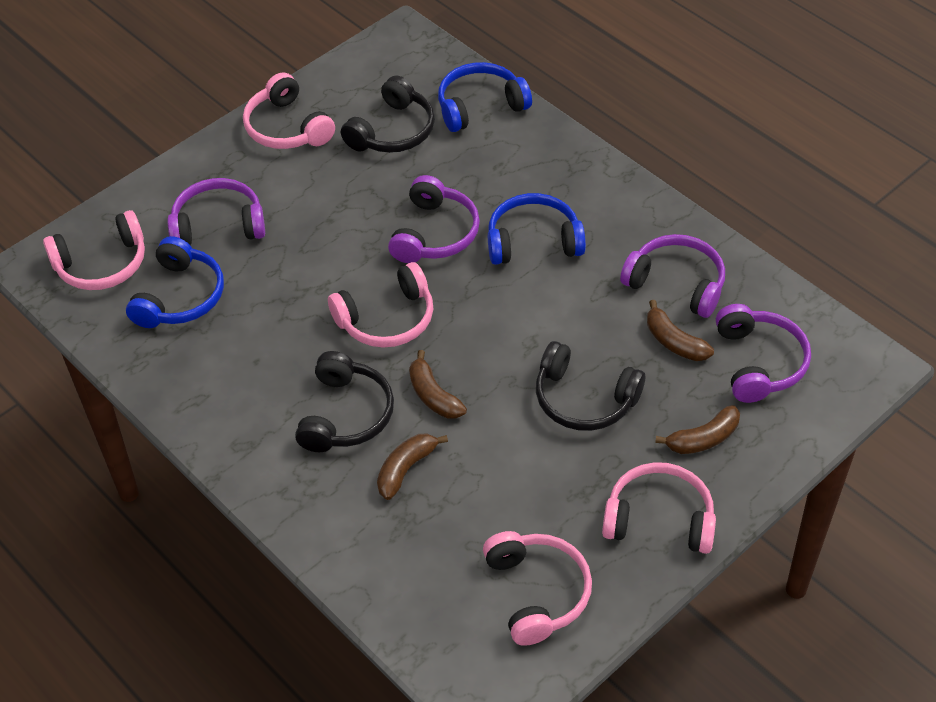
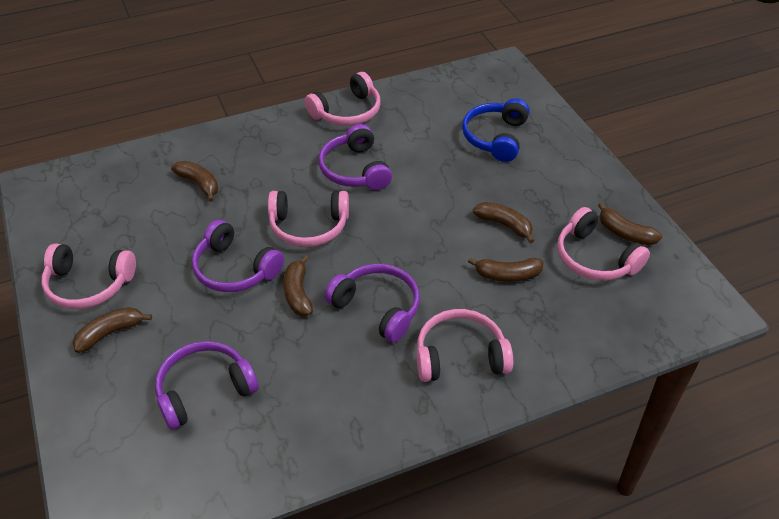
black headphones: 3 -> 0
blue headphones: 3 -> 1
brown banana: 4 -> 6

